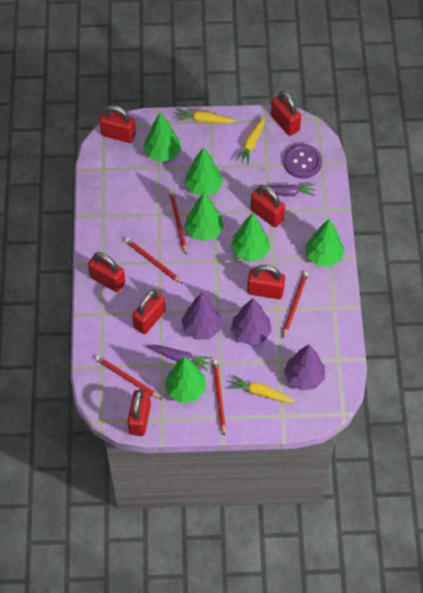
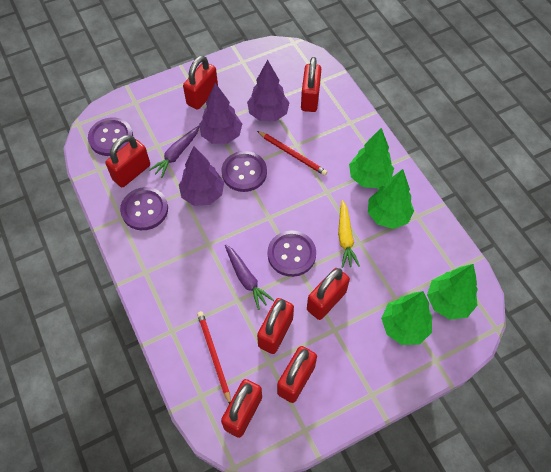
green tree: 6 -> 4
purple button: 1 -> 4
red pencil: 5 -> 2
yellow carrot: 3 -> 1

